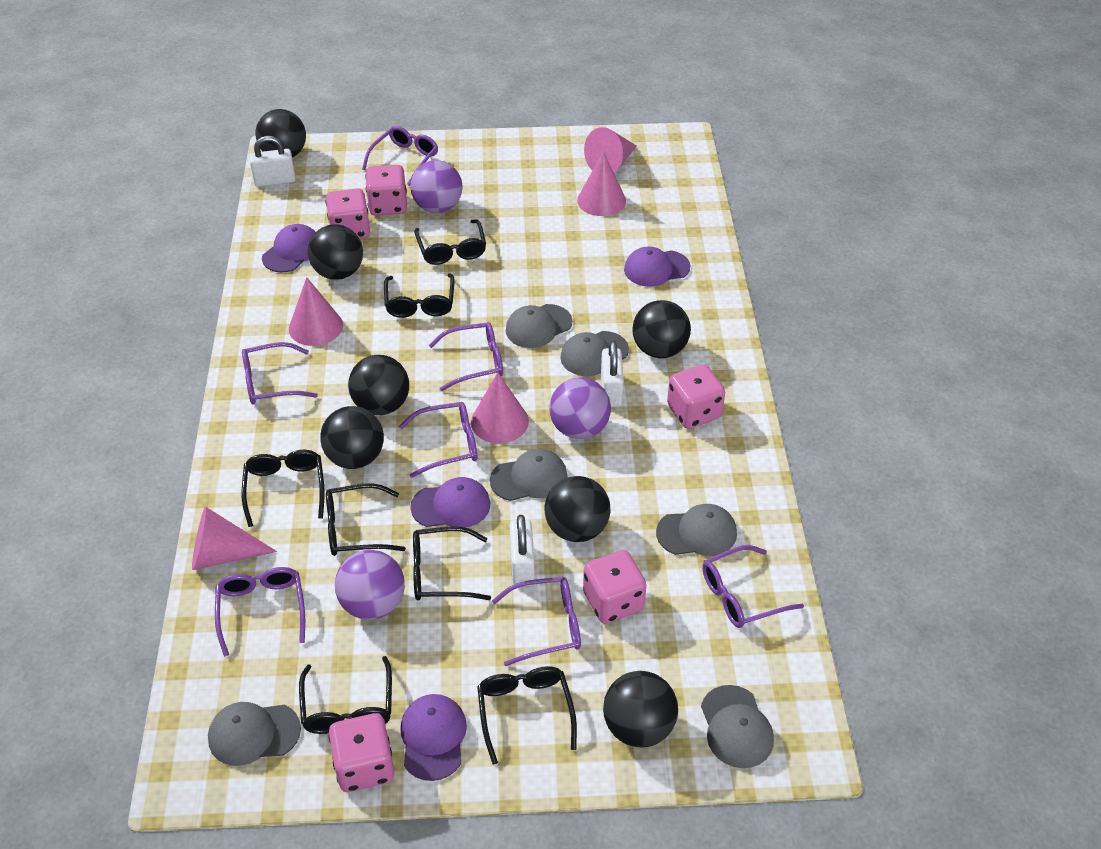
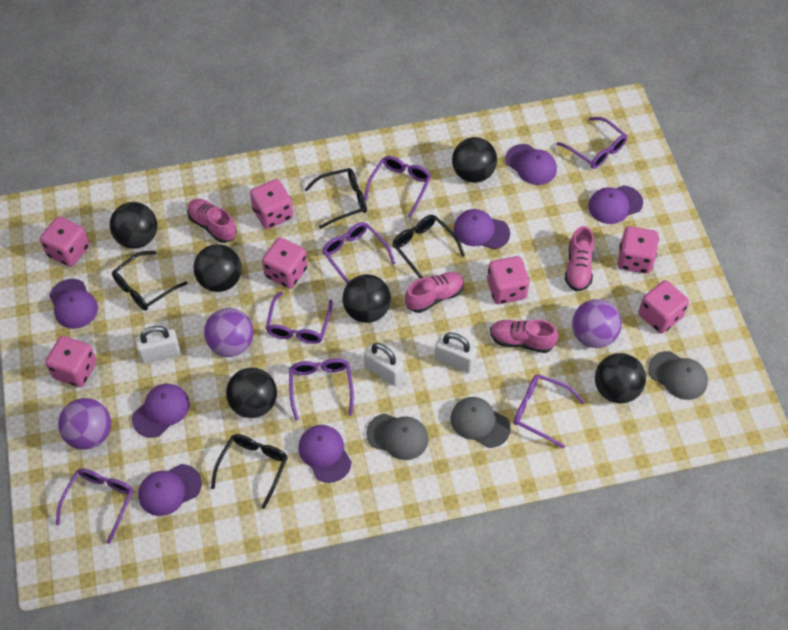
black ball: 7 -> 6
black glasses: 7 -> 4
grey cap: 6 -> 3
pink cone: 5 -> 0
pink dice: 5 -> 7
pink shoe: 0 -> 4
purple cap: 4 -> 7

